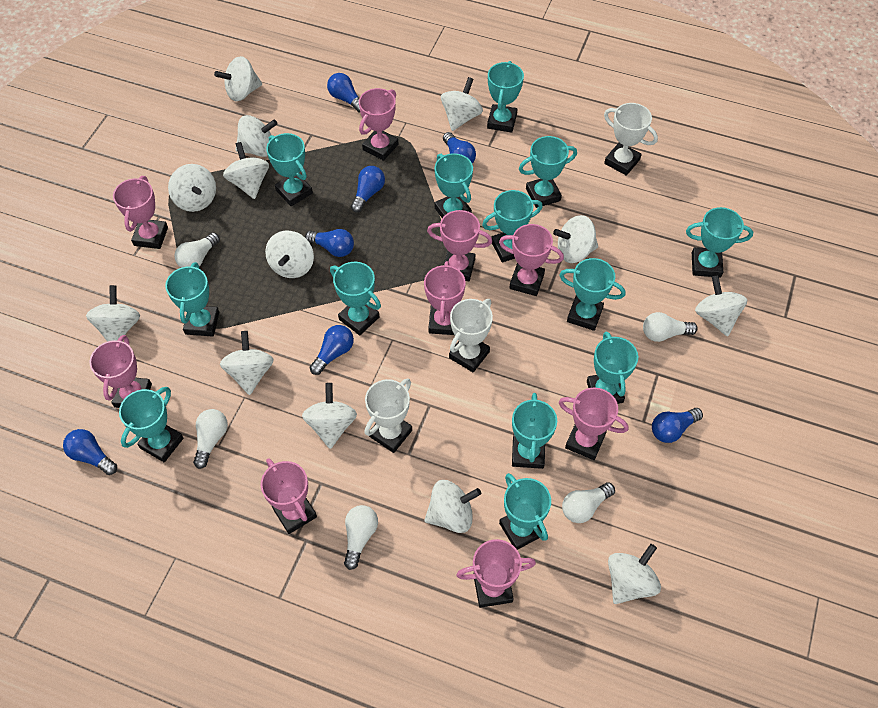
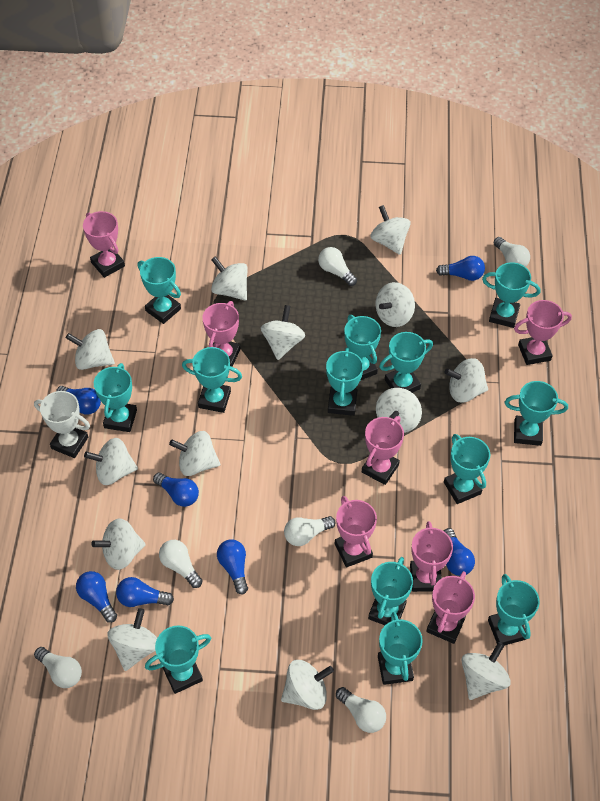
pink trophy: 9 -> 7
white light bulb: 5 -> 6
white trophy: 3 -> 1

